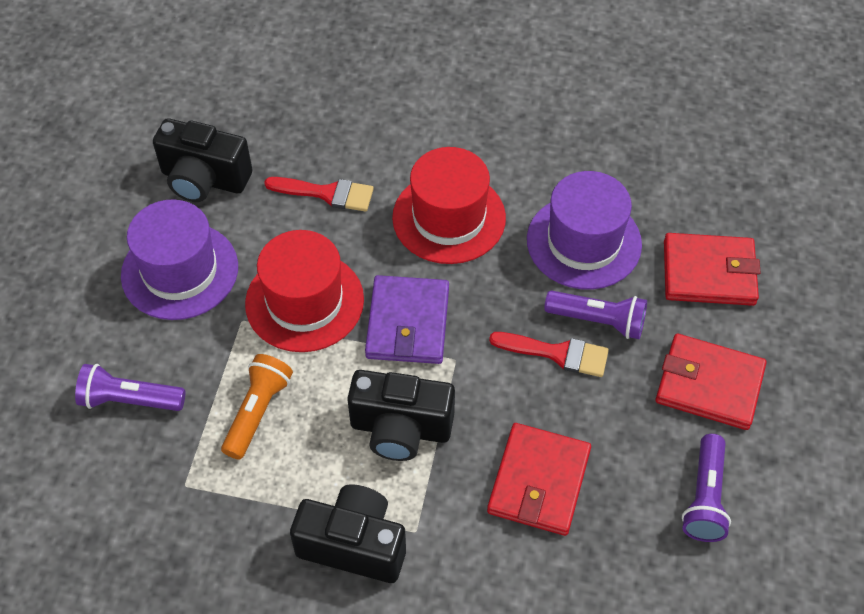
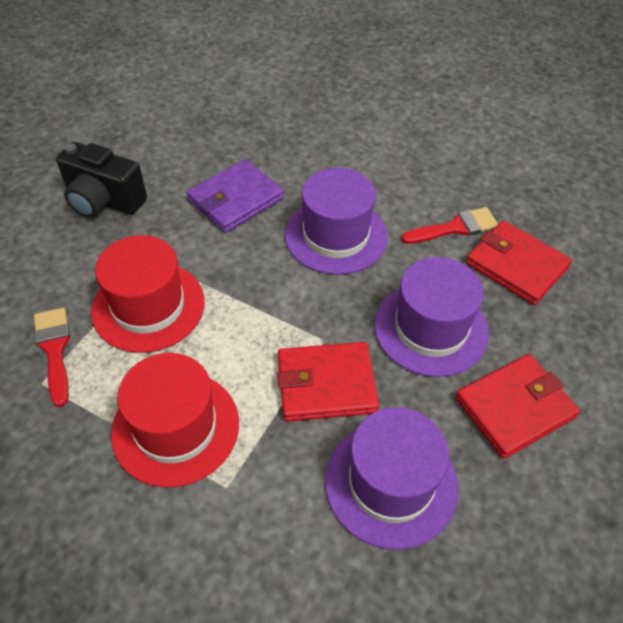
black camera: 3 -> 1
orange flashlight: 1 -> 0
purple flashlight: 3 -> 0
purple hat: 2 -> 3

